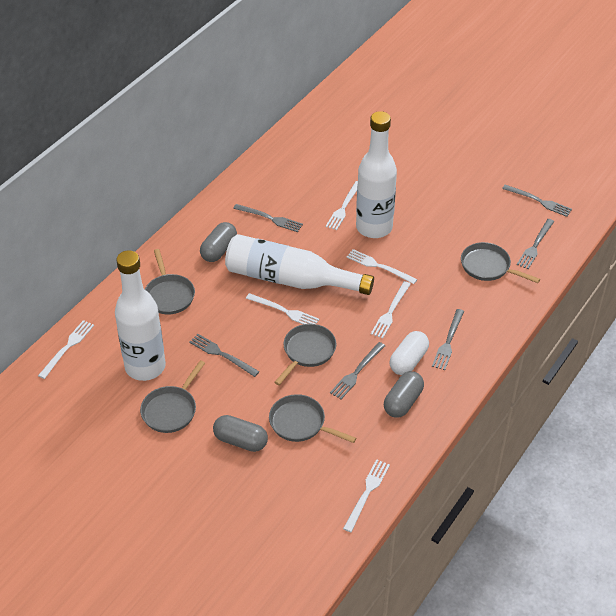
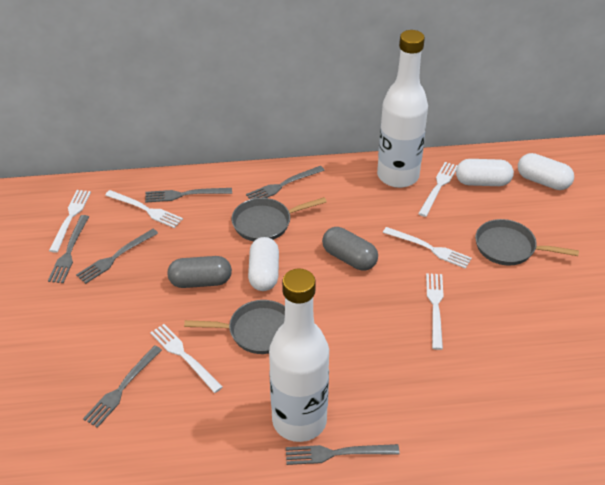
grey capsule: 3 -> 2
grey pan: 5 -> 3
white bottle: 3 -> 2
white capsule: 1 -> 3

